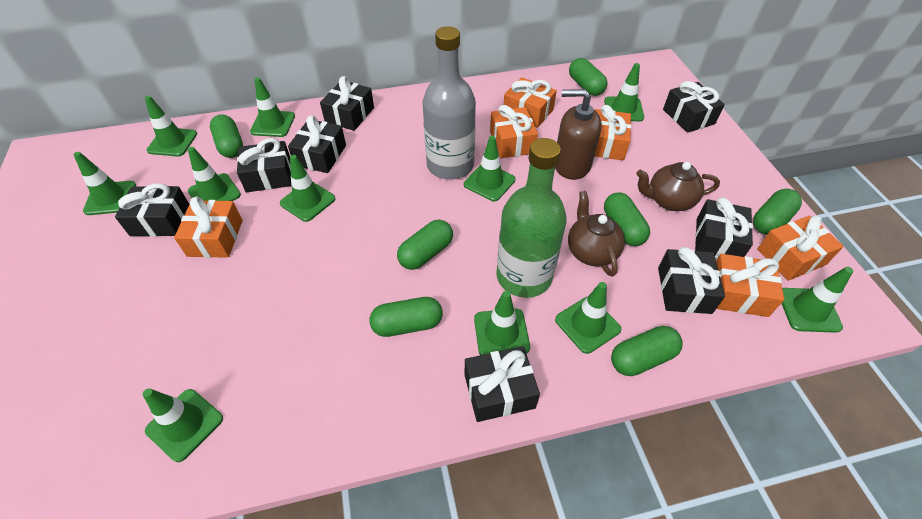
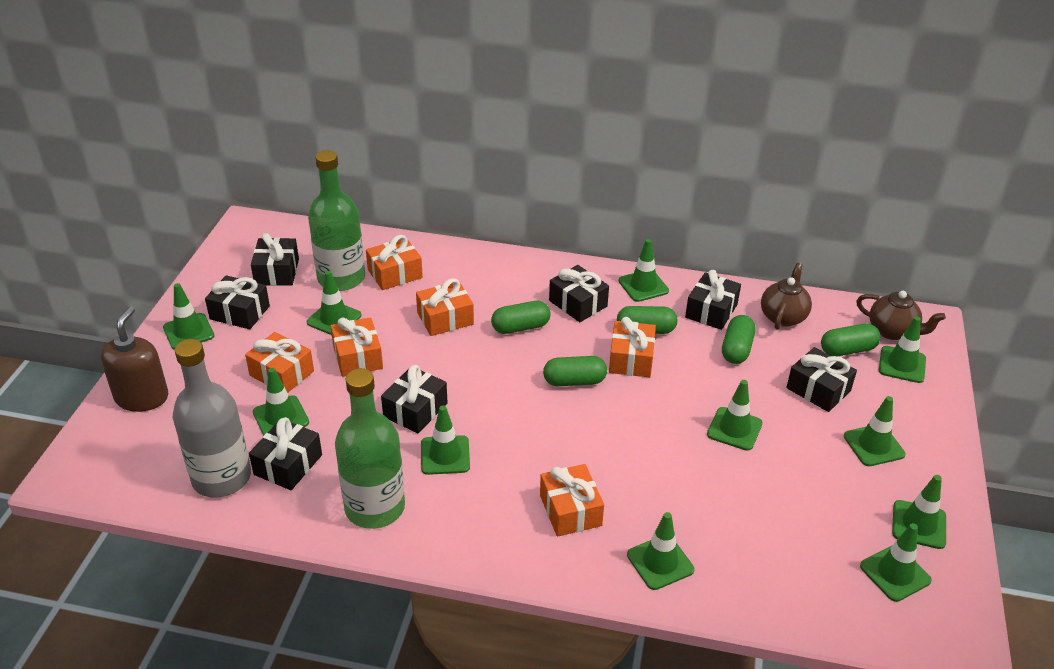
black gift: 8 -> 7
green bottle: 1 -> 2
green capsule: 7 -> 5

